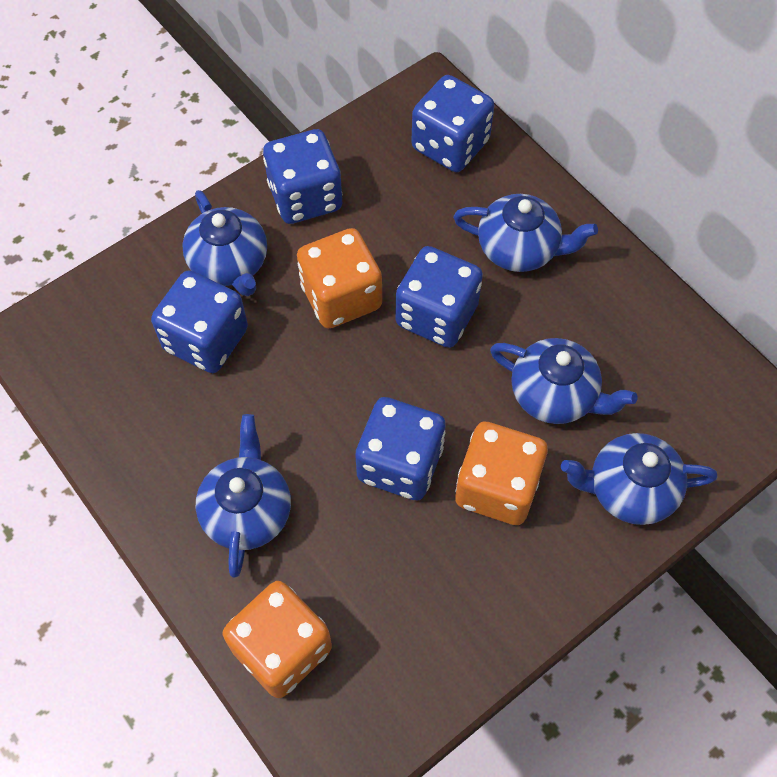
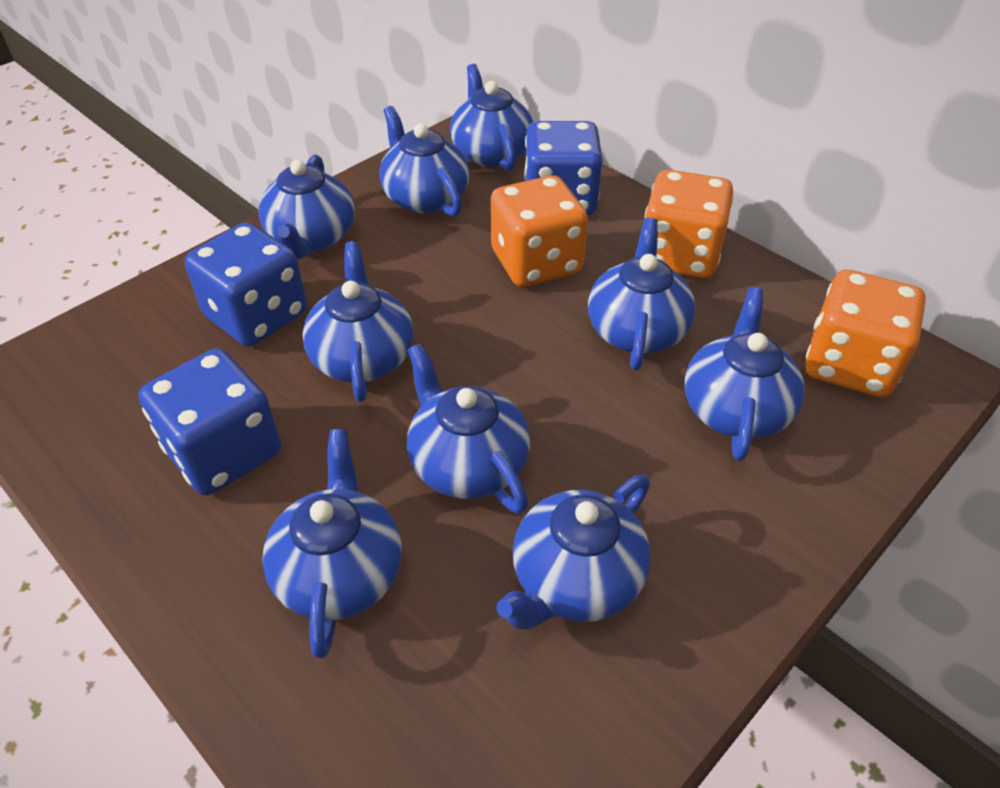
blue dice: 5 -> 3
blue teapot: 5 -> 9

